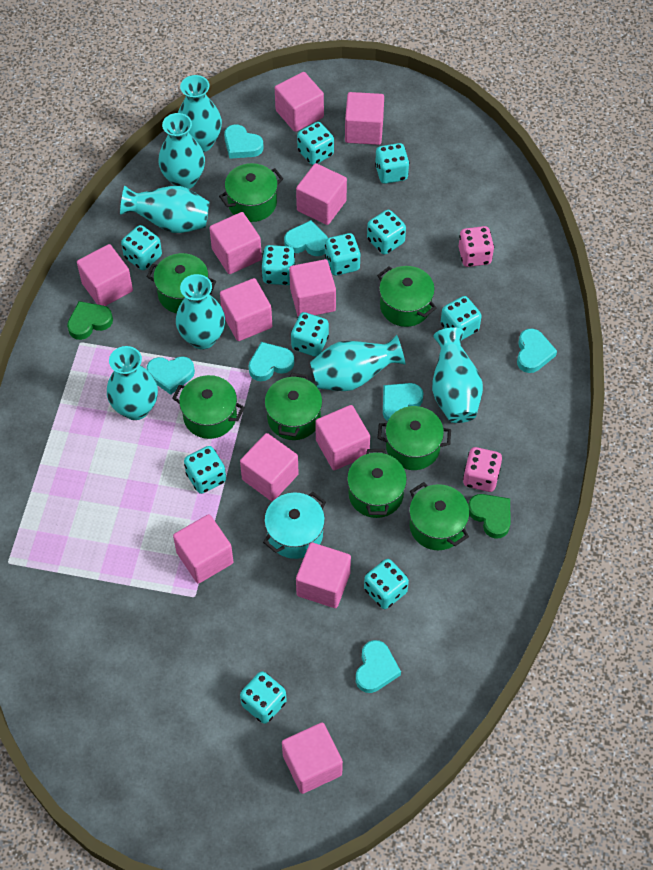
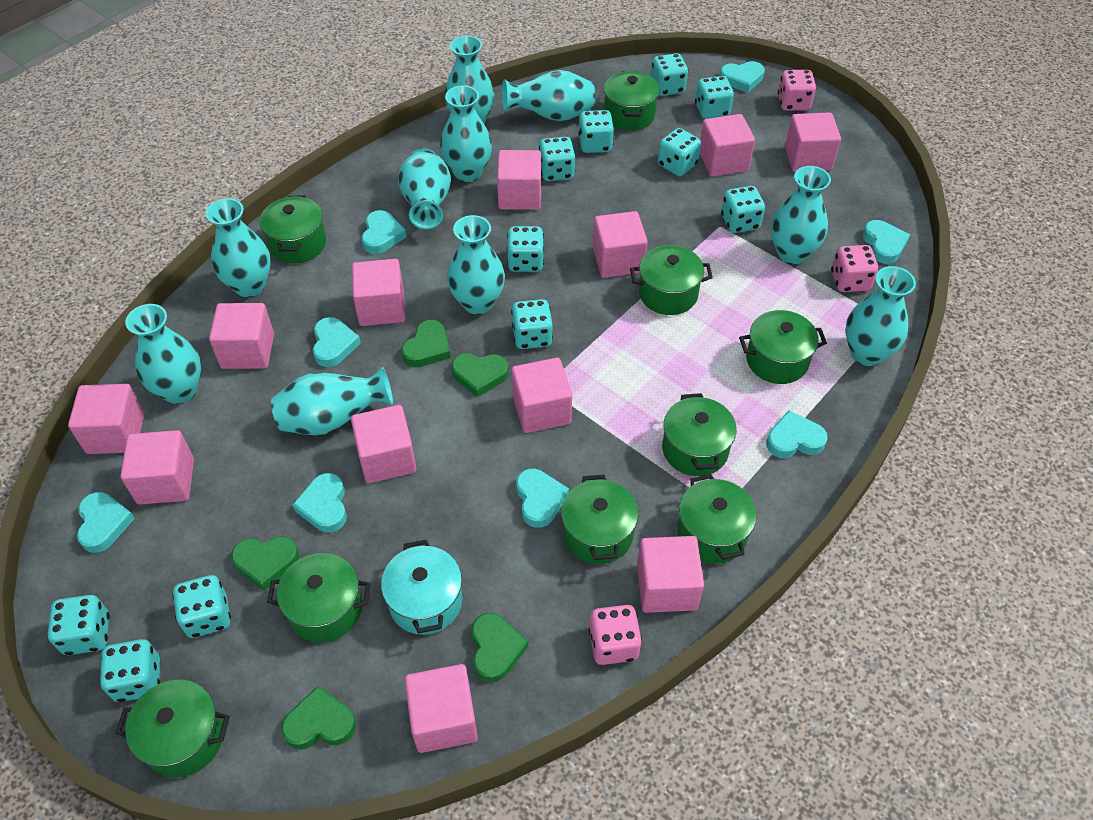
green heart: 2 -> 5
green pot: 8 -> 9
pink dice: 2 -> 3
turquoise heart: 7 -> 8
turquoise vase: 7 -> 10

